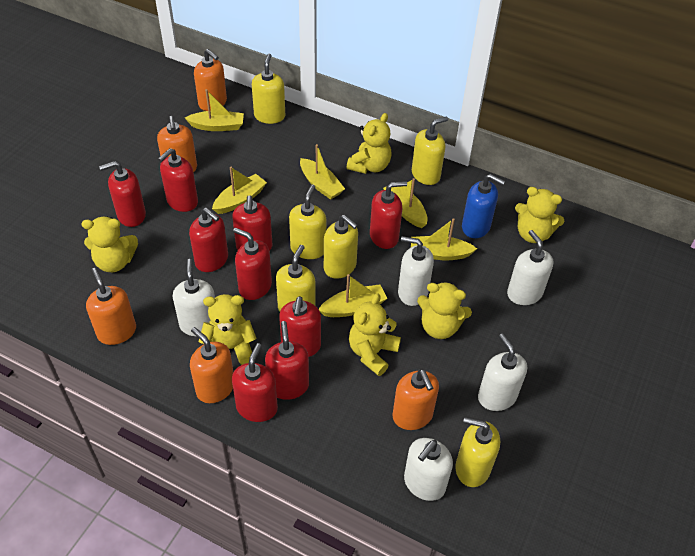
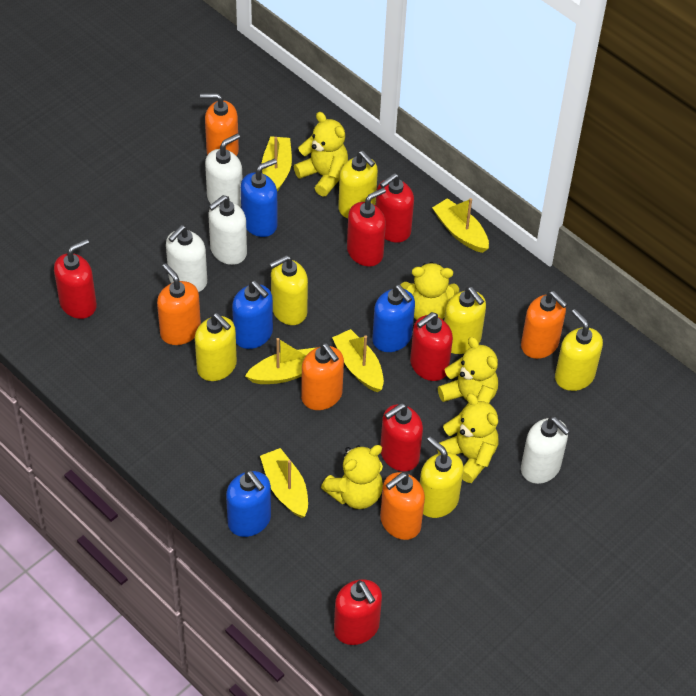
blue soap dispenser: 1 -> 4
red soap dispenser: 9 -> 6
white soap dispenser: 5 -> 4
yellow boat: 6 -> 5
yellow teddy bear: 6 -> 5

